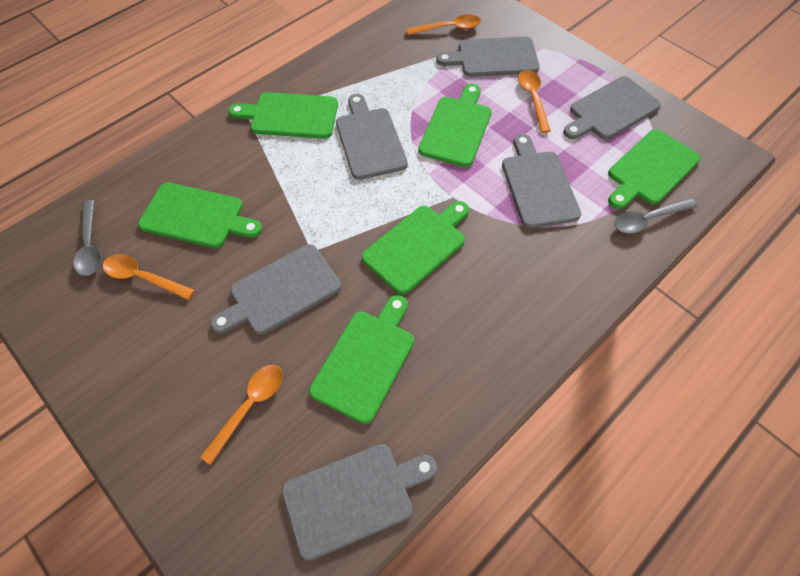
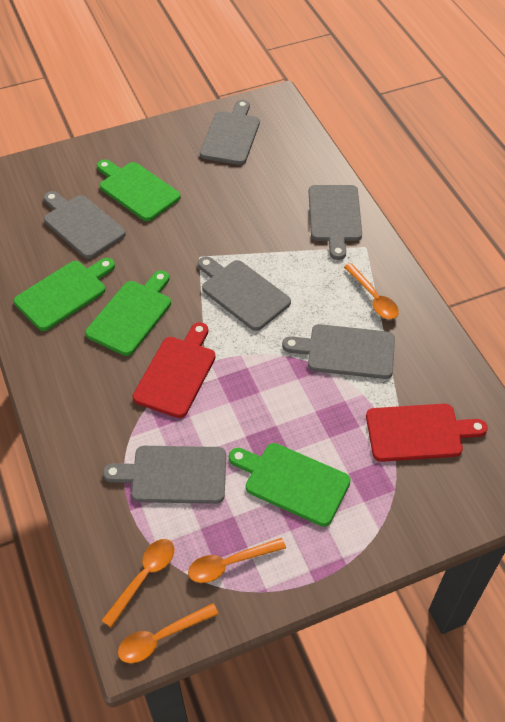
green cutting board: 6 -> 4
grey spoon: 2 -> 0
red cutting board: 0 -> 2

